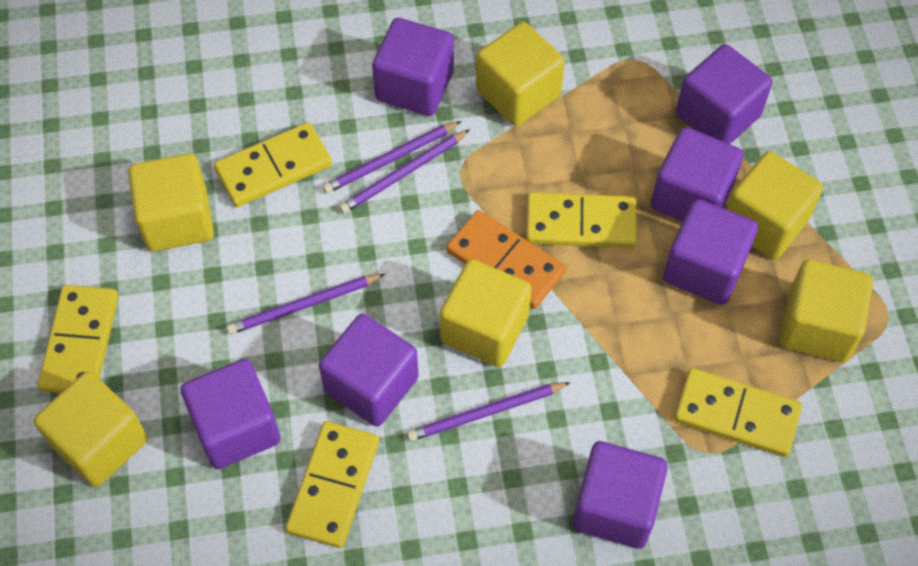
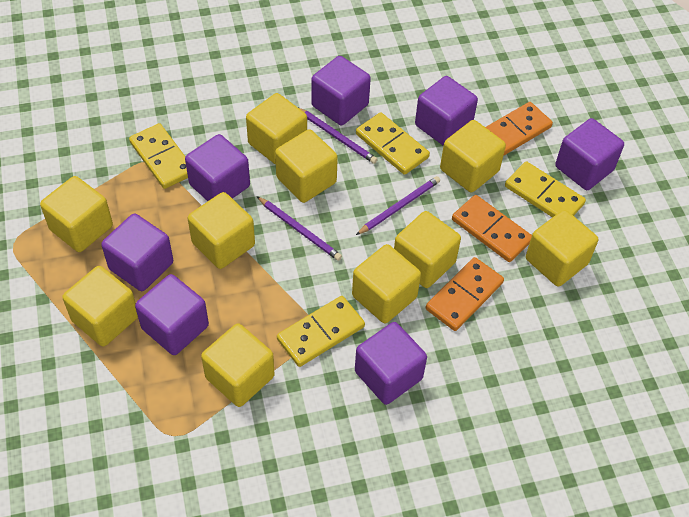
orange domino: 1 -> 3
purple pencil: 4 -> 3
yellow cube: 6 -> 10
yellow domino: 5 -> 4

